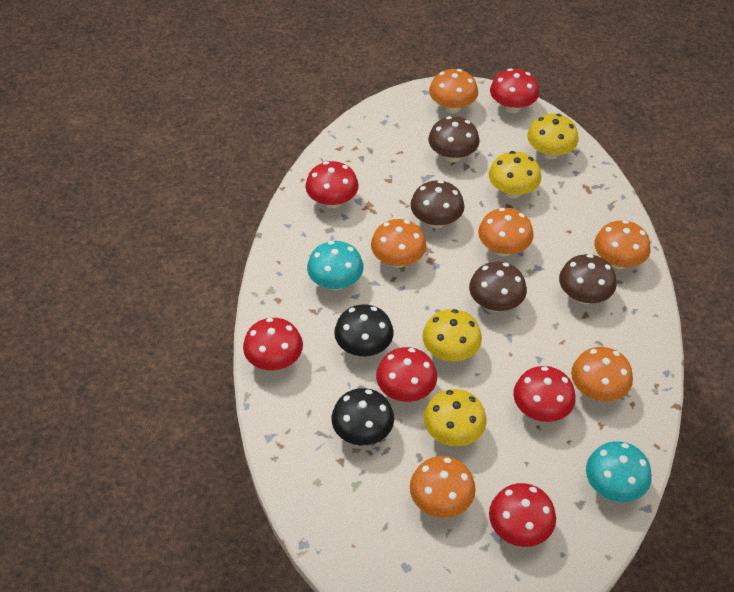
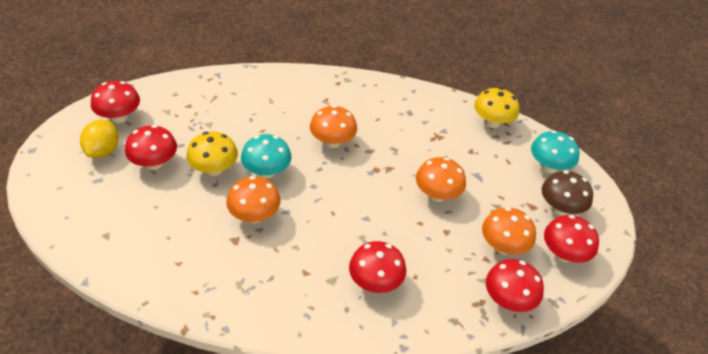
black mushroom: 2 -> 0
brown mushroom: 4 -> 1
orange mushroom: 6 -> 4
red mushroom: 6 -> 5
yellow lemon: 0 -> 1
yellow mushroom: 4 -> 2

